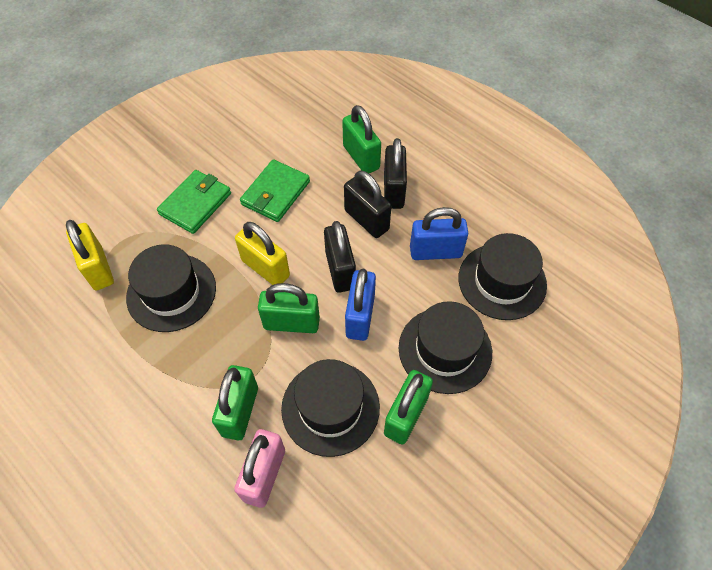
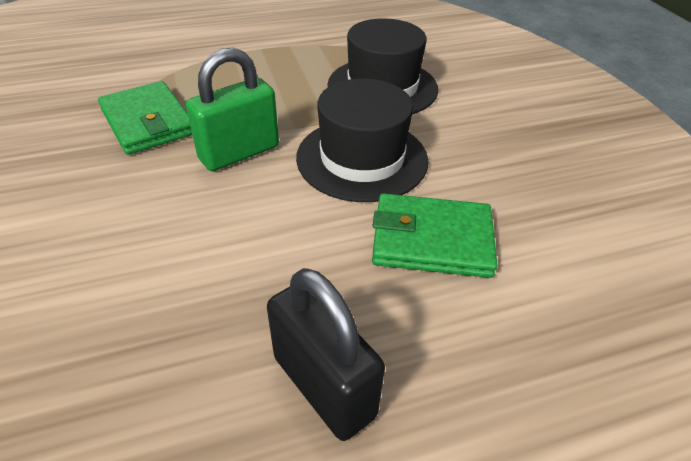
black hat: 4 -> 2
black padlock: 3 -> 1
blue padlock: 2 -> 0
green padlock: 4 -> 1
pink padlock: 1 -> 0
yellow padlock: 2 -> 0

